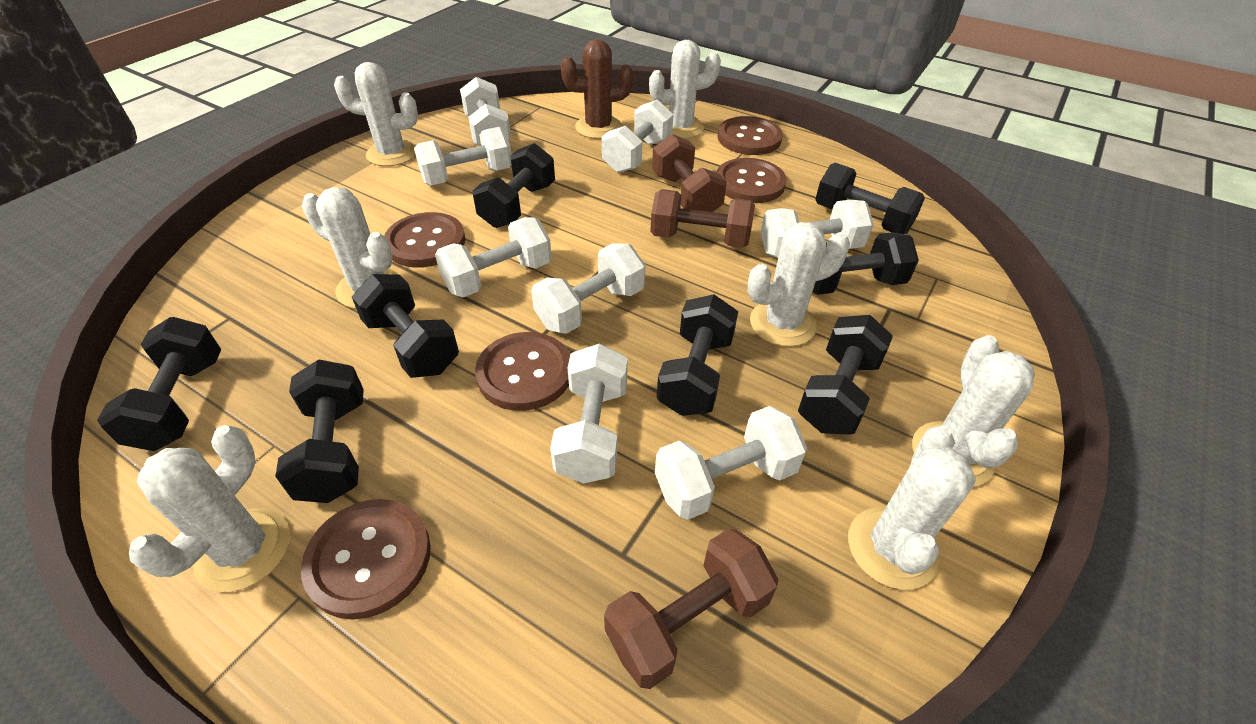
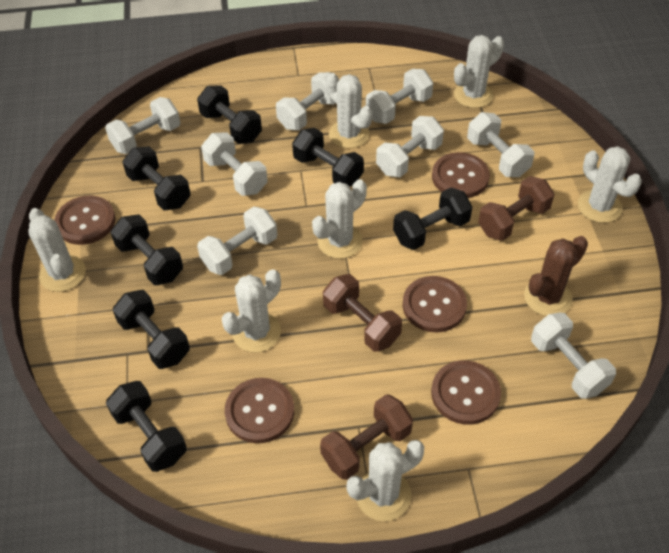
black dumbbell: 8 -> 7

